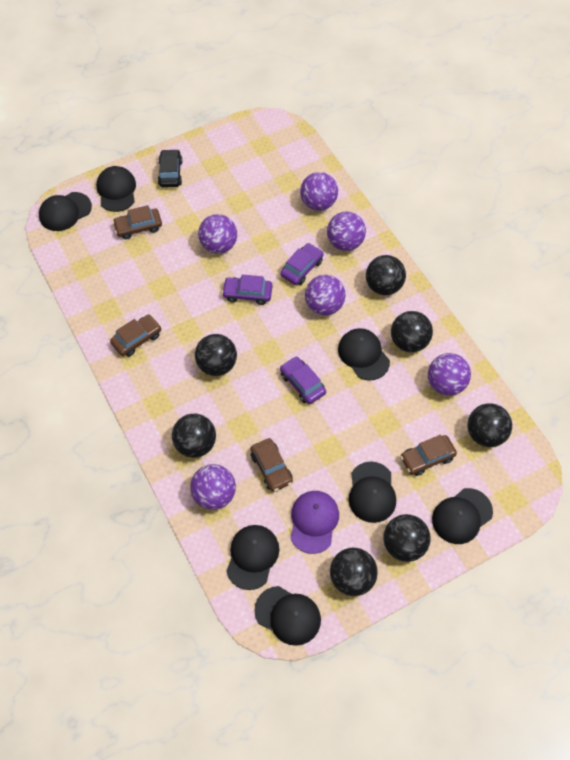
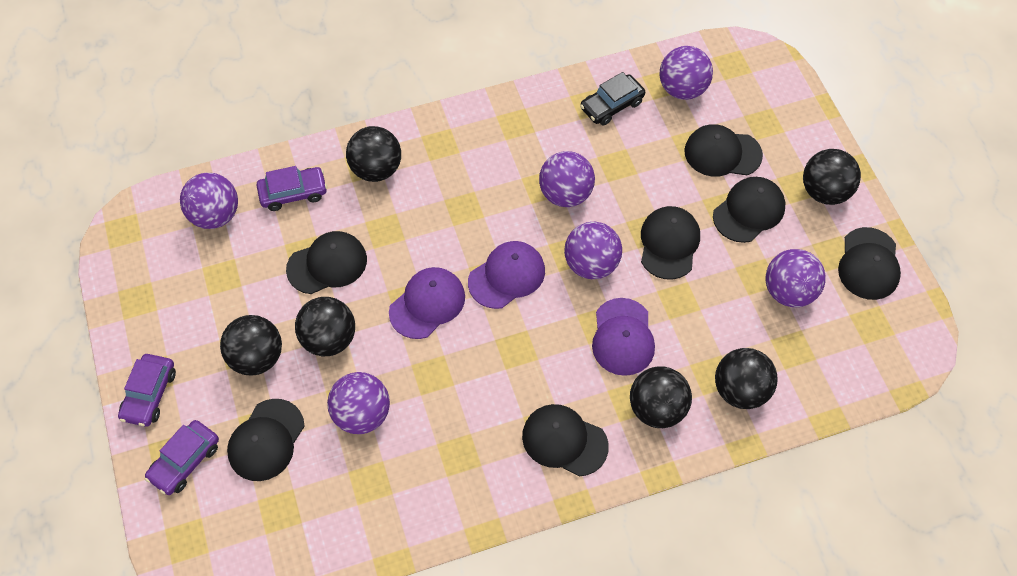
black ball: 7 -> 6
brown car: 4 -> 0
purple cap: 1 -> 3

